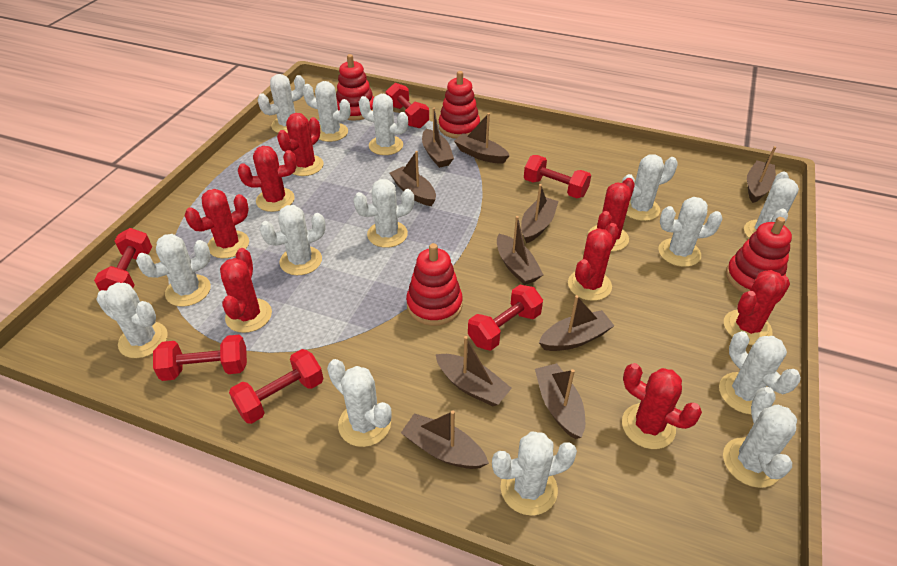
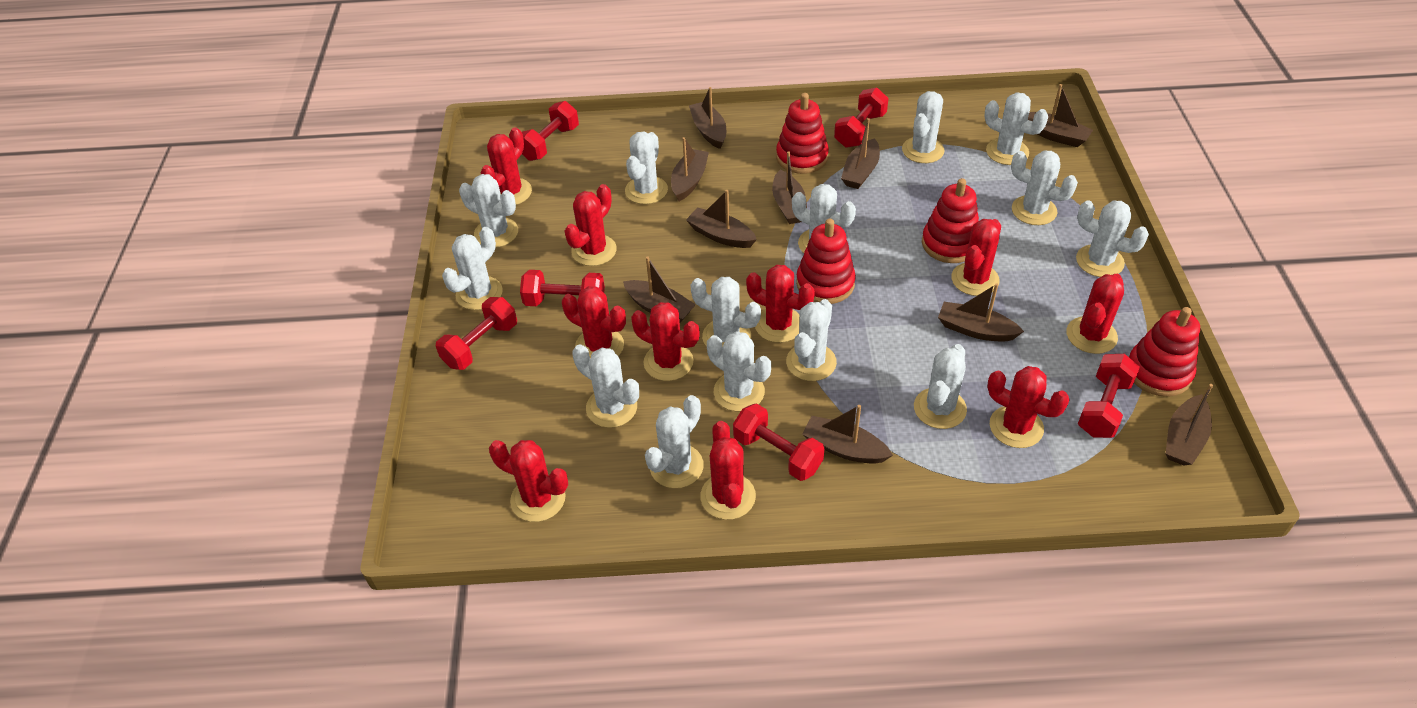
red cactus: 8 -> 10

